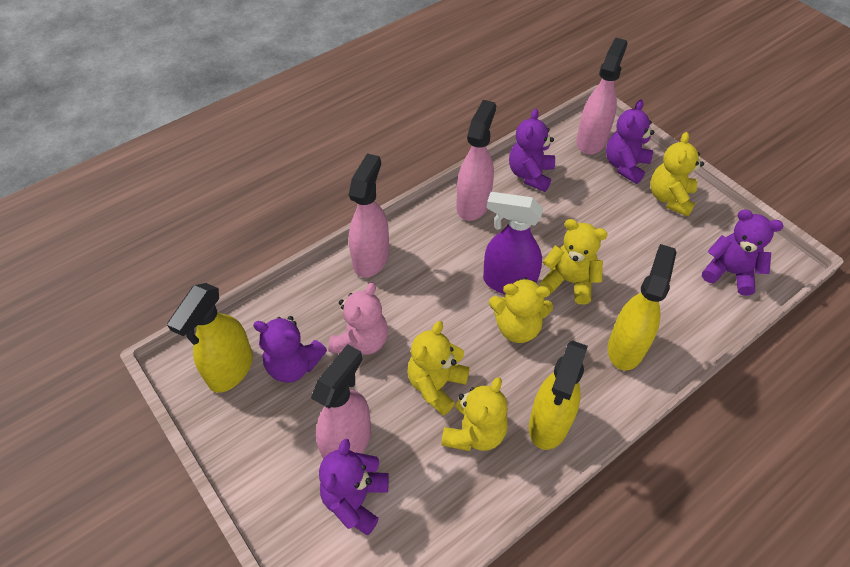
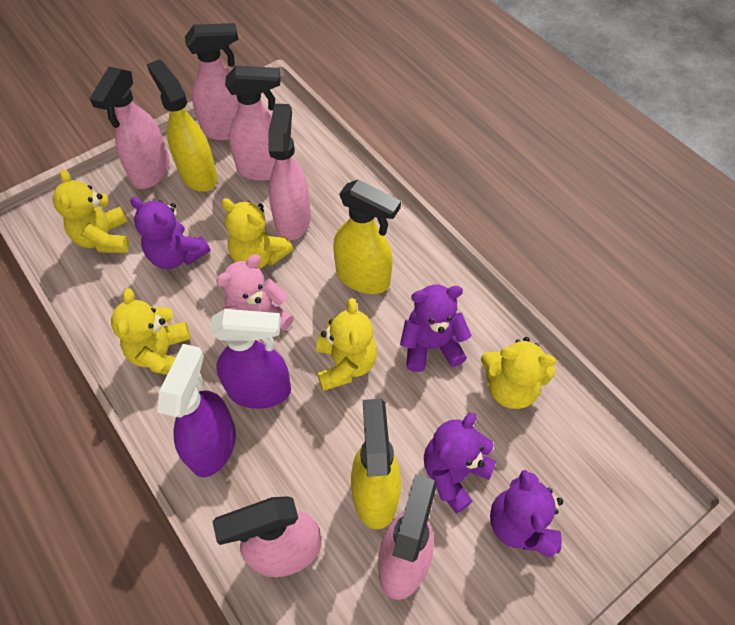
pink spray bottle: 4 -> 6
purple spray bottle: 1 -> 2
purple teddy bear: 5 -> 4

